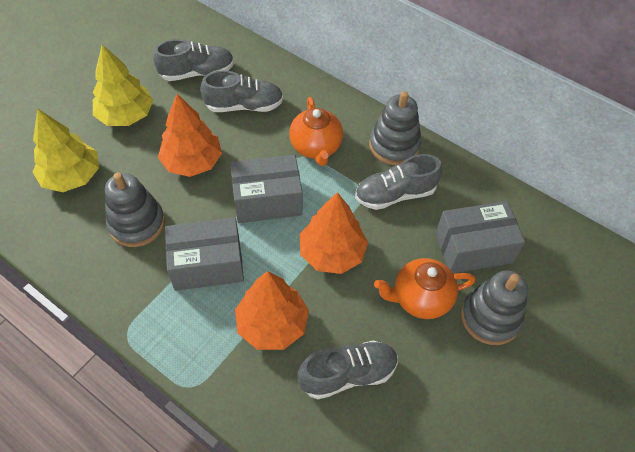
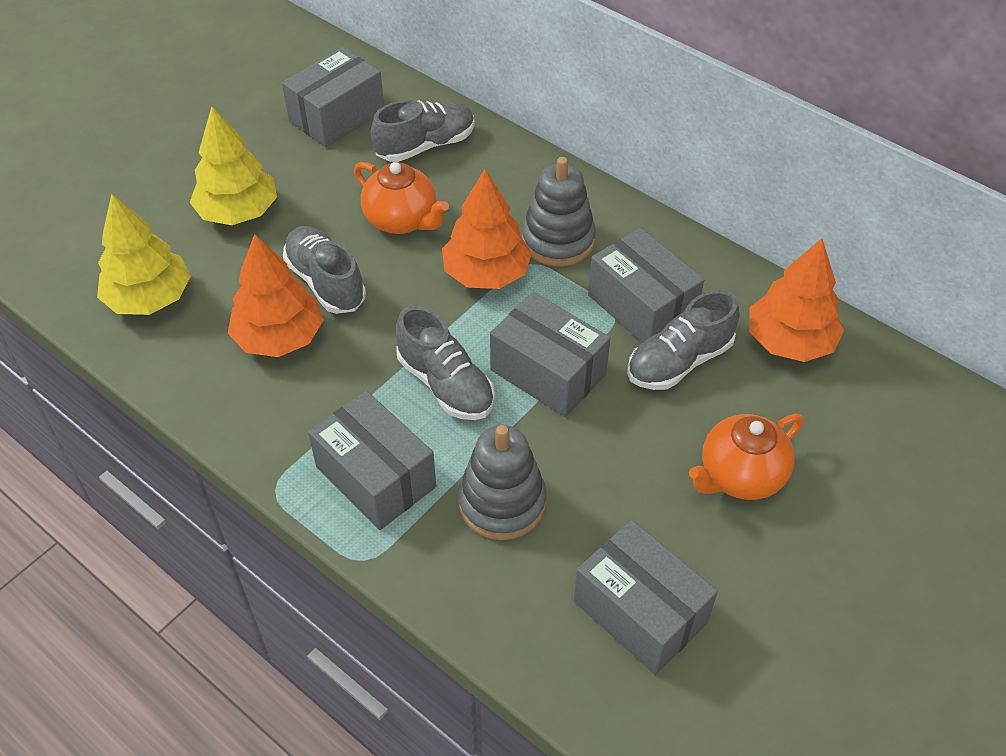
grey box: 3 -> 5
grey stacking toy: 3 -> 2

